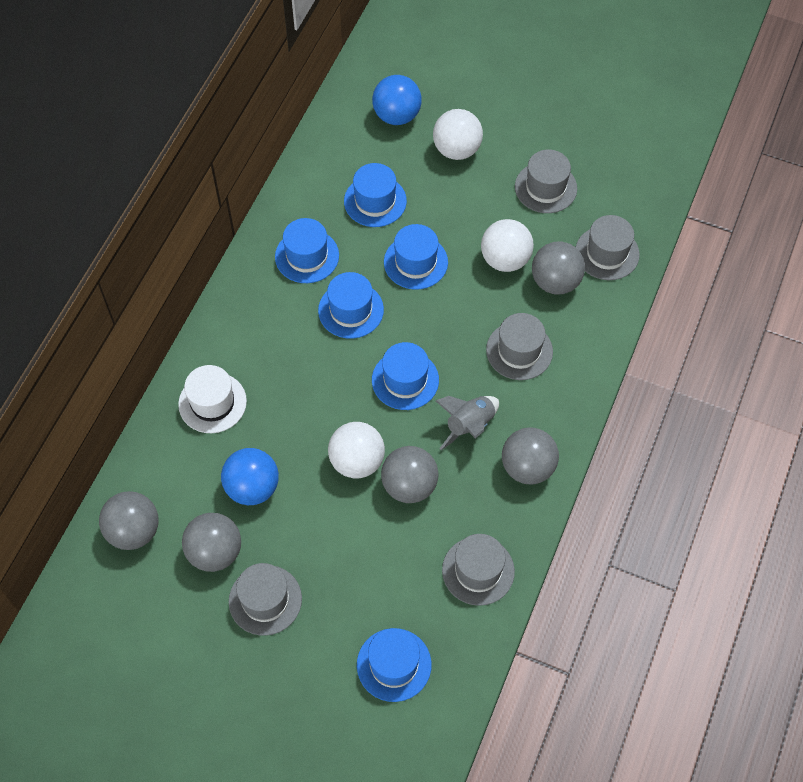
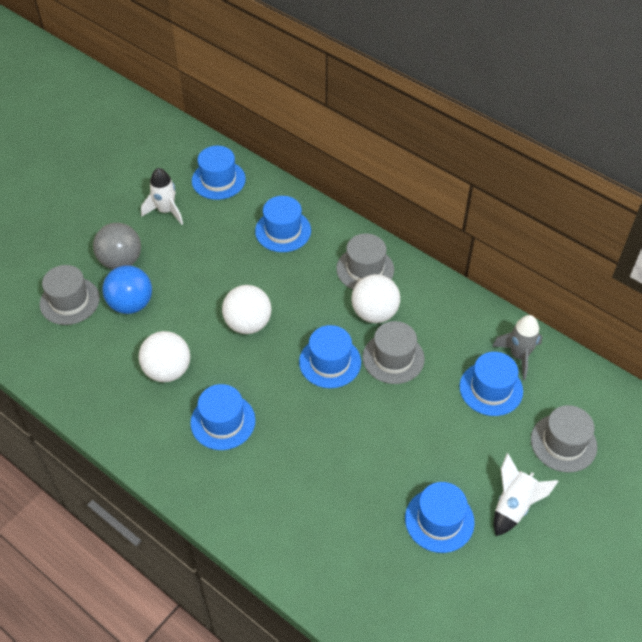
blue ball: 2 -> 1
grey ball: 5 -> 1
grey hat: 5 -> 4
white hat: 1 -> 0
white rocket: 0 -> 2

